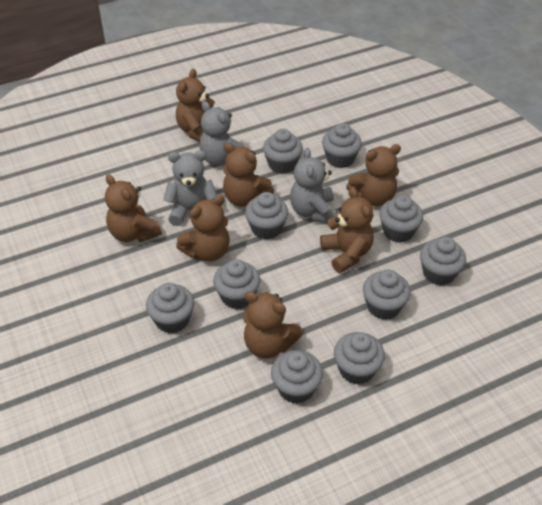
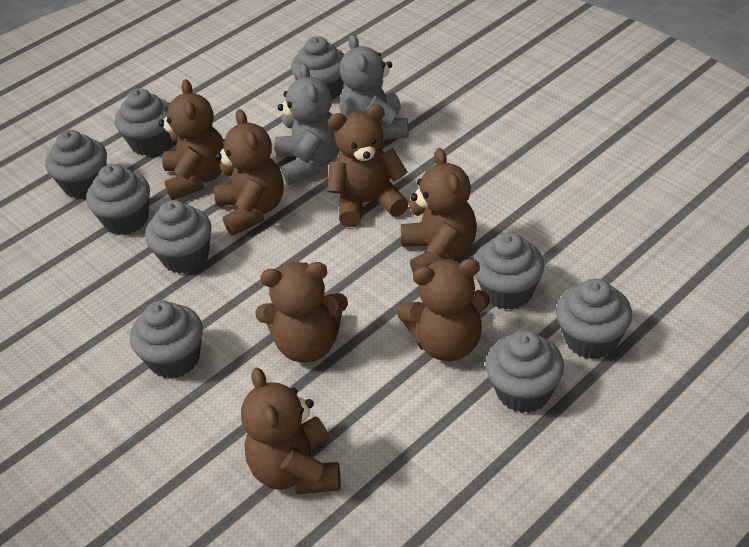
grey cupcake: 10 -> 9
grey teddy bear: 3 -> 2

